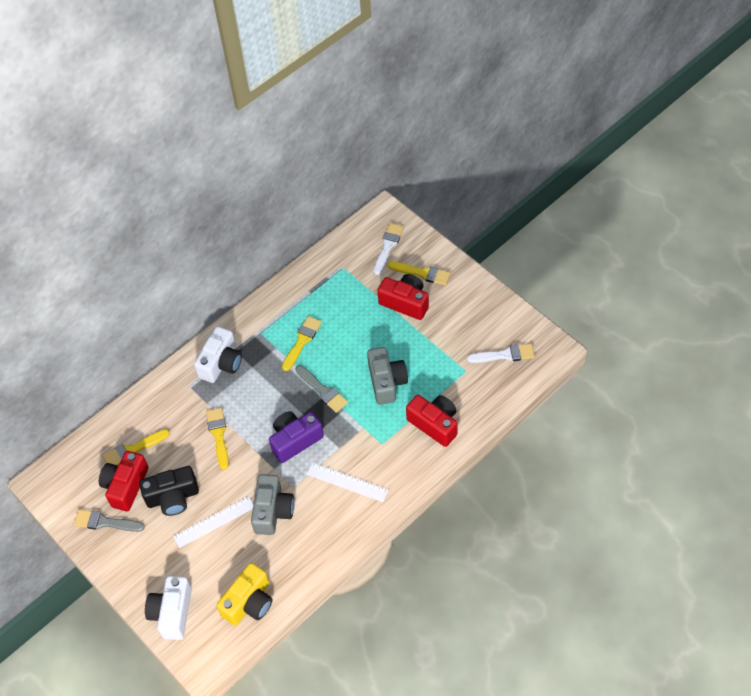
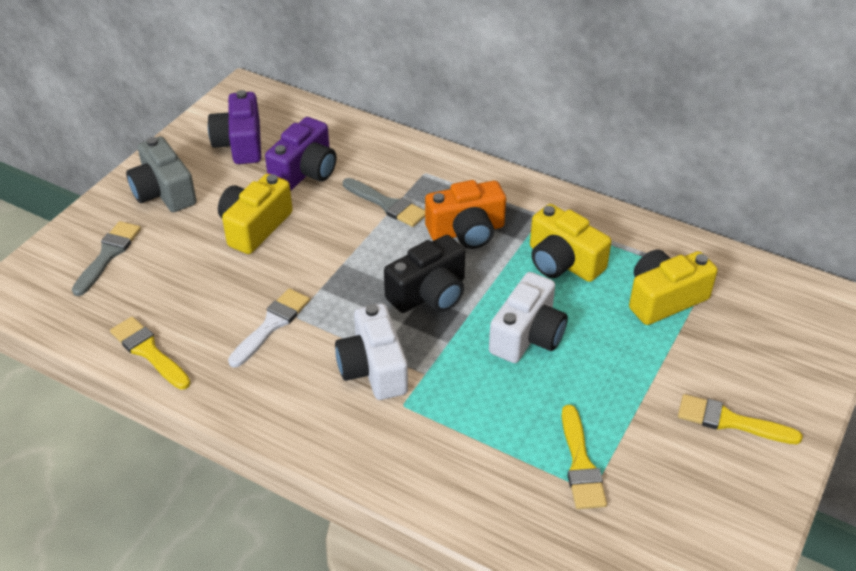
grey camera: 2 -> 1
orange camera: 0 -> 1
purple camera: 1 -> 2
red camera: 3 -> 0
white brush: 2 -> 1
white ruler: 2 -> 0
yellow brush: 4 -> 3
yellow camera: 1 -> 3

